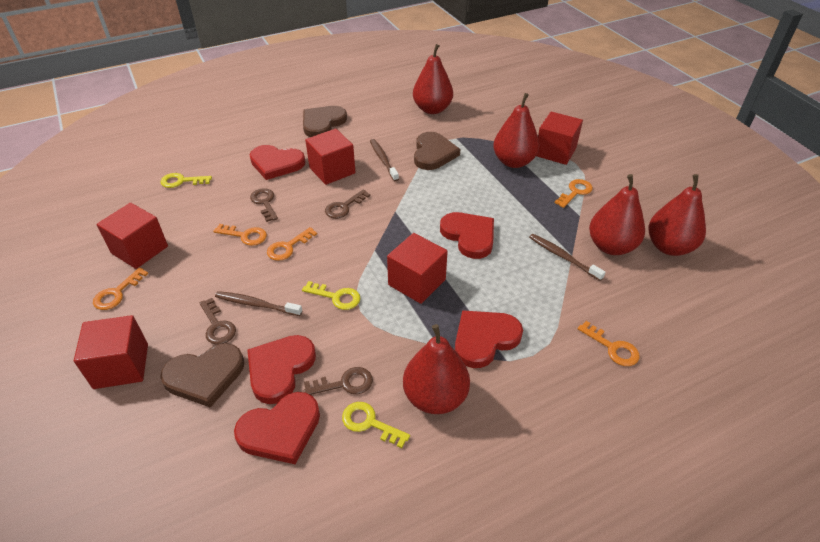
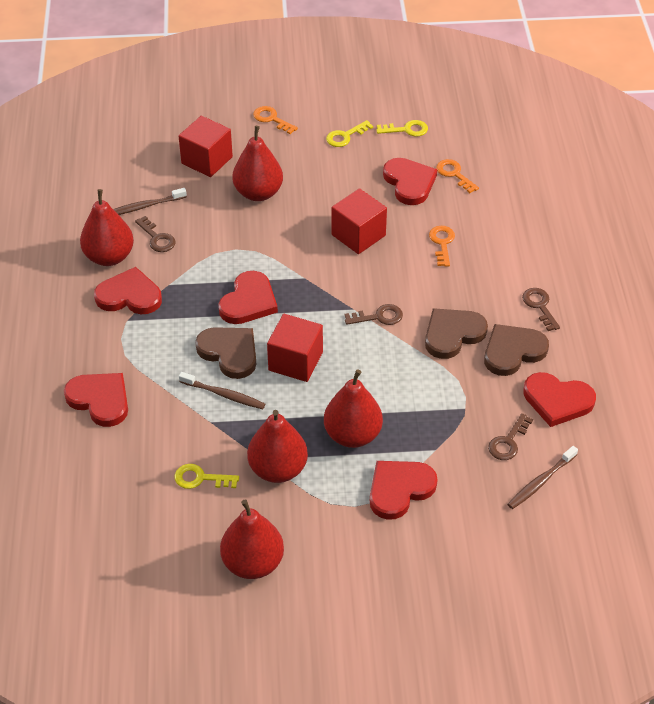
orange key: 5 -> 3
red cube: 5 -> 3
red heart: 5 -> 6

